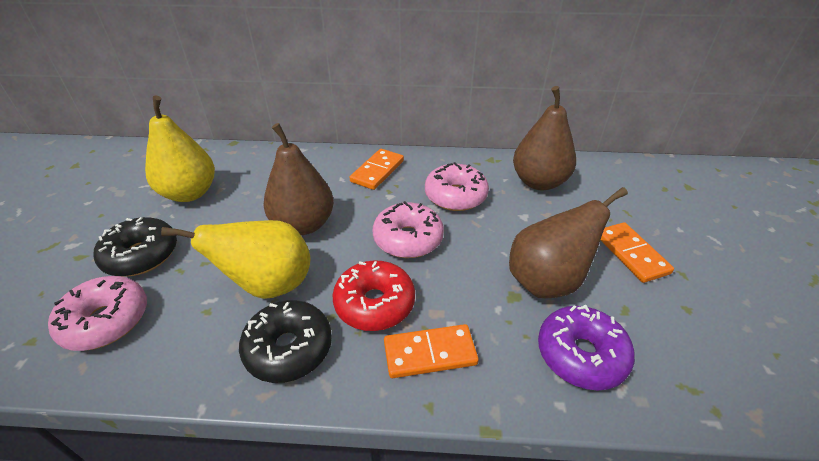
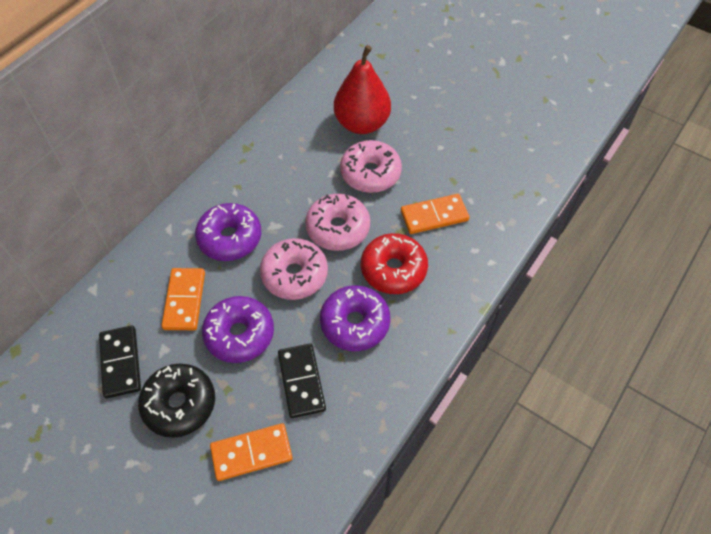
black domino: 0 -> 2
black donut: 2 -> 1
brown pear: 3 -> 0
purple donut: 1 -> 3
red pear: 0 -> 1
yellow pear: 2 -> 0

